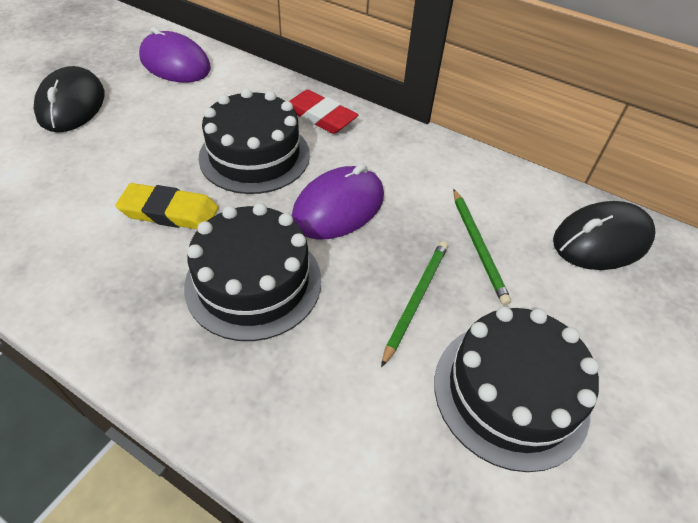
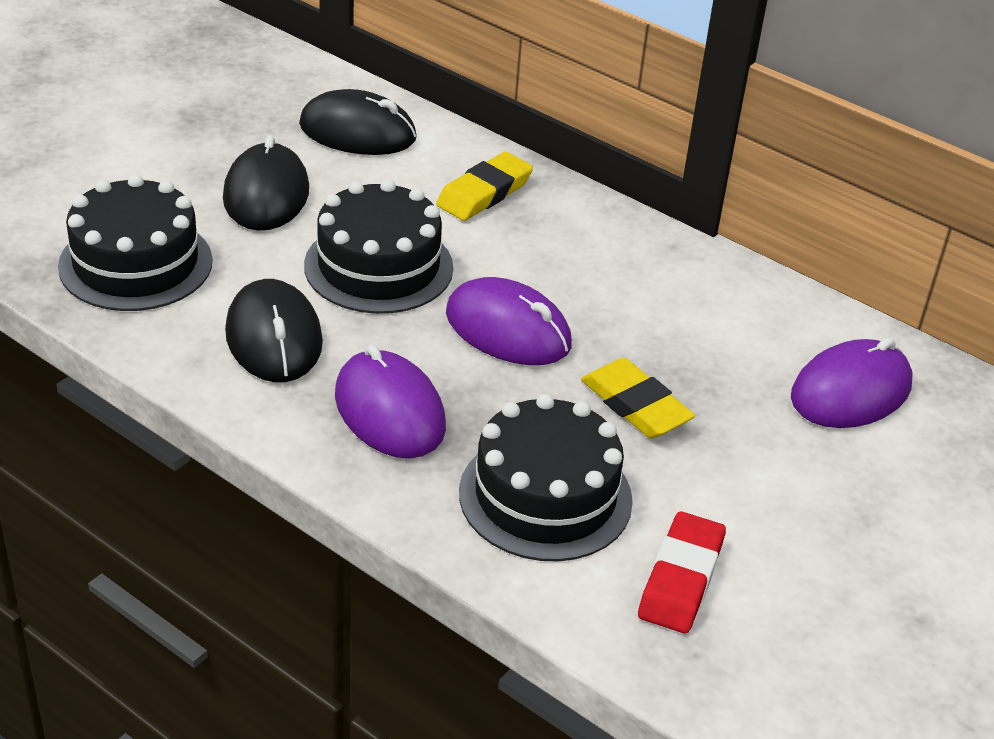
black mouse: 2 -> 3
green pencil: 2 -> 0
purple mouse: 2 -> 3
yellow eraser: 1 -> 2

